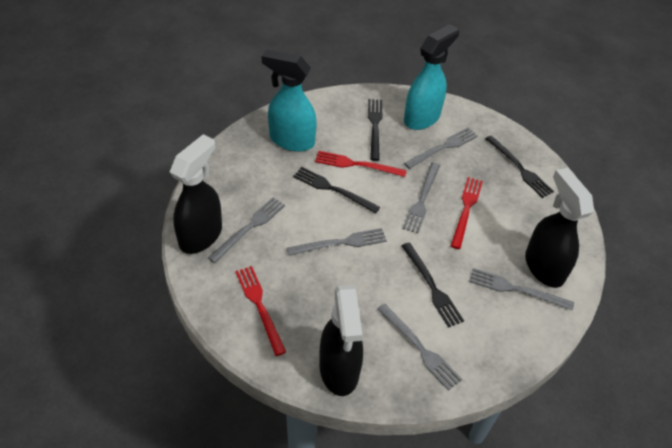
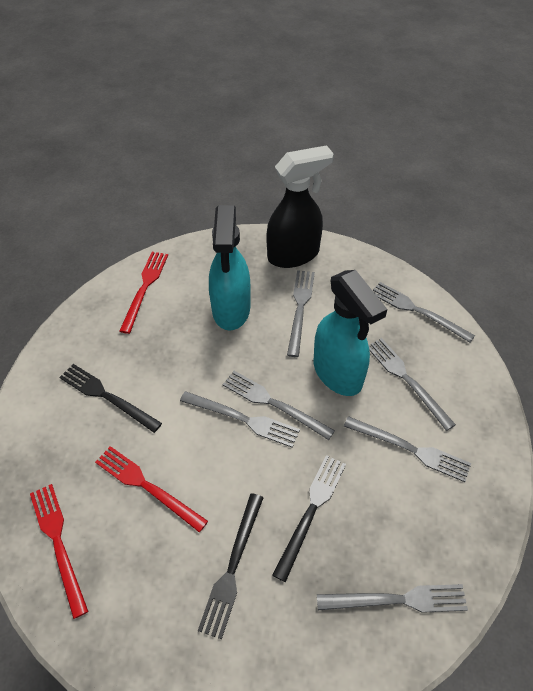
black fork: 4 -> 3
black spray bottle: 3 -> 1
grey fork: 6 -> 7

